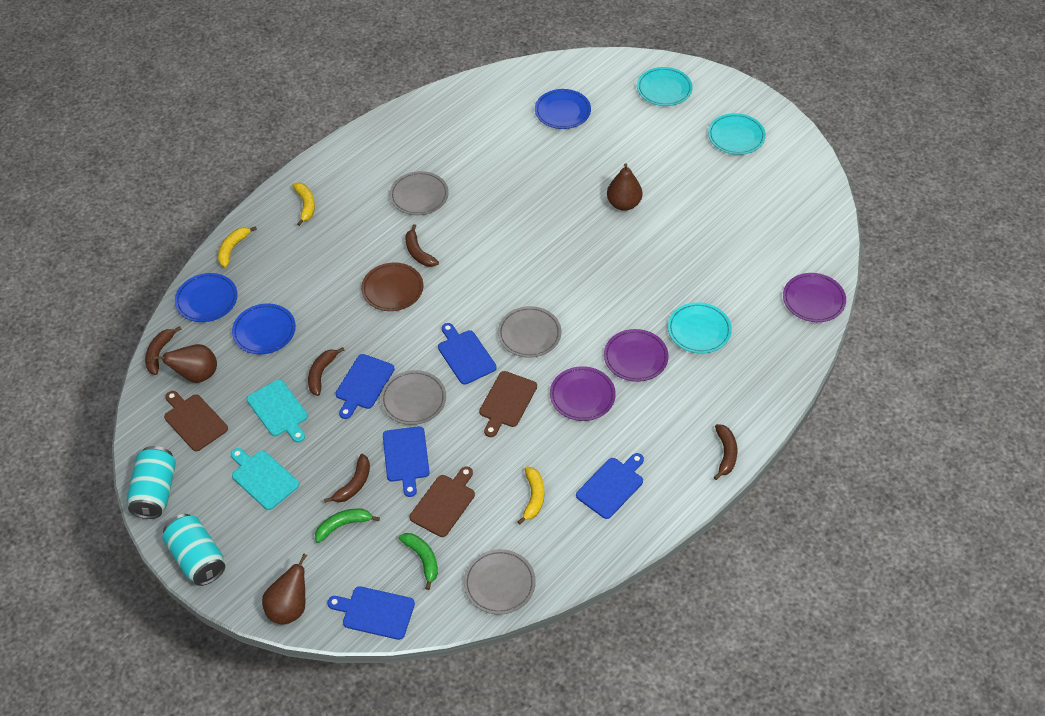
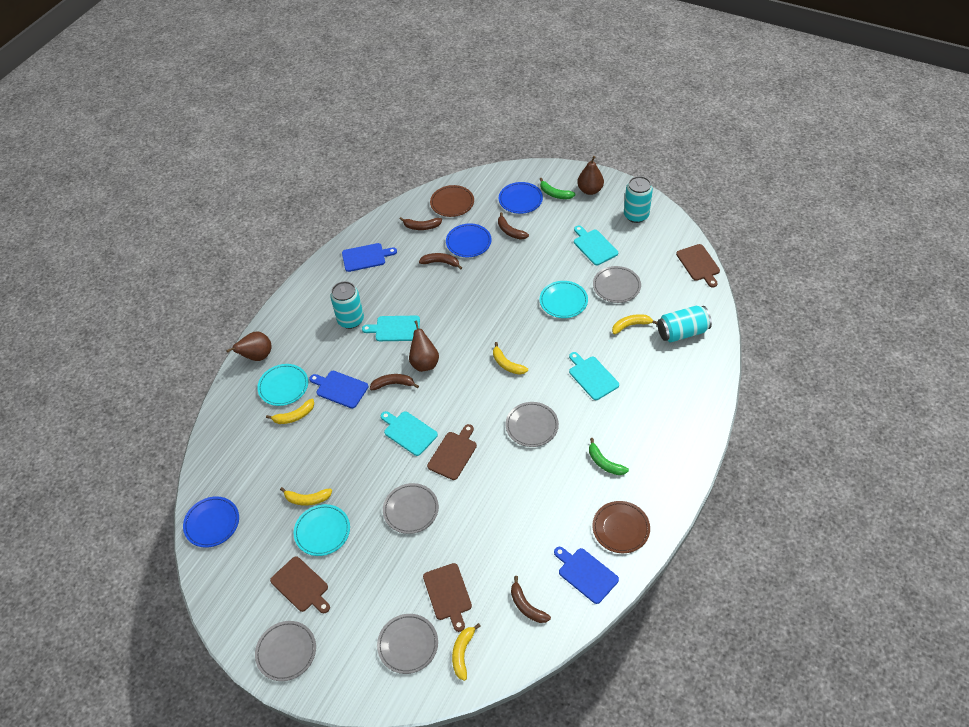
blue cutting board: 5 -> 3
brown cutting board: 3 -> 4
brown plate: 1 -> 2
grey plate: 4 -> 5
purple plate: 3 -> 0
turquoise can: 2 -> 3
turquoise cutting board: 2 -> 4
yellow banana: 3 -> 5

